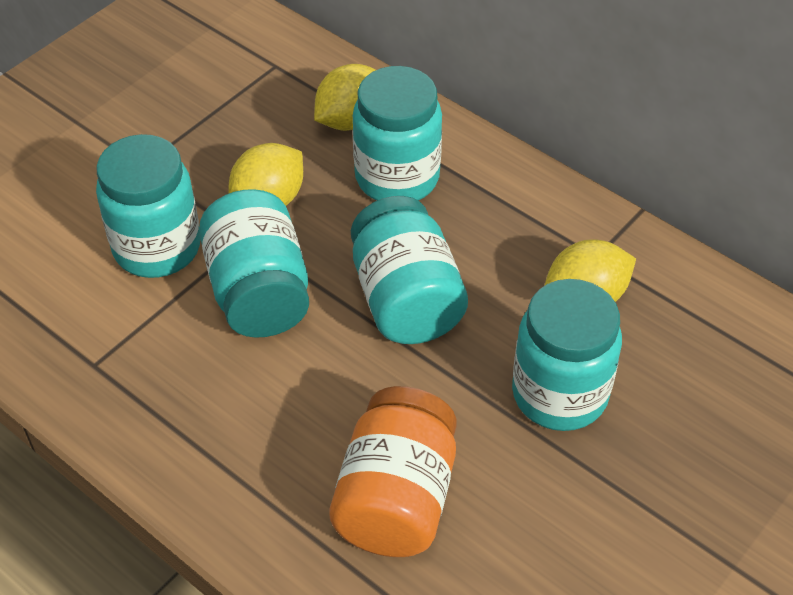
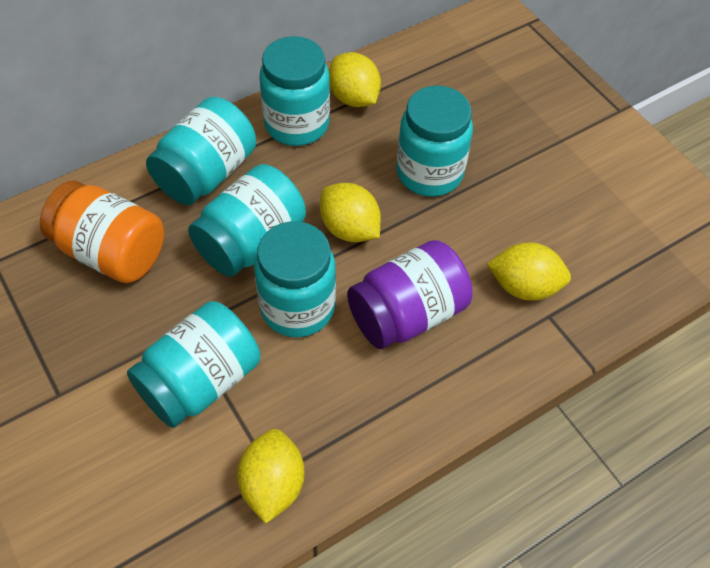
purple jar: 0 -> 1
turquoise jar: 5 -> 6
yellow lemon: 3 -> 4

